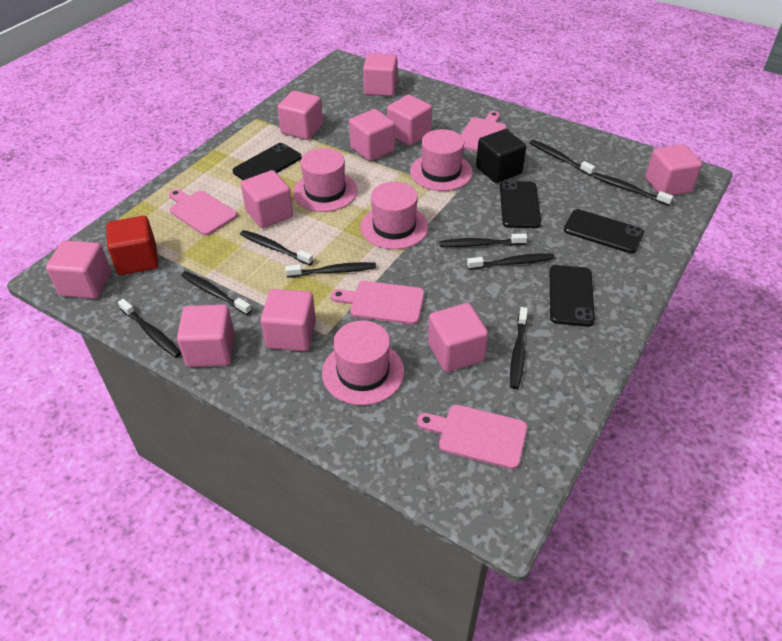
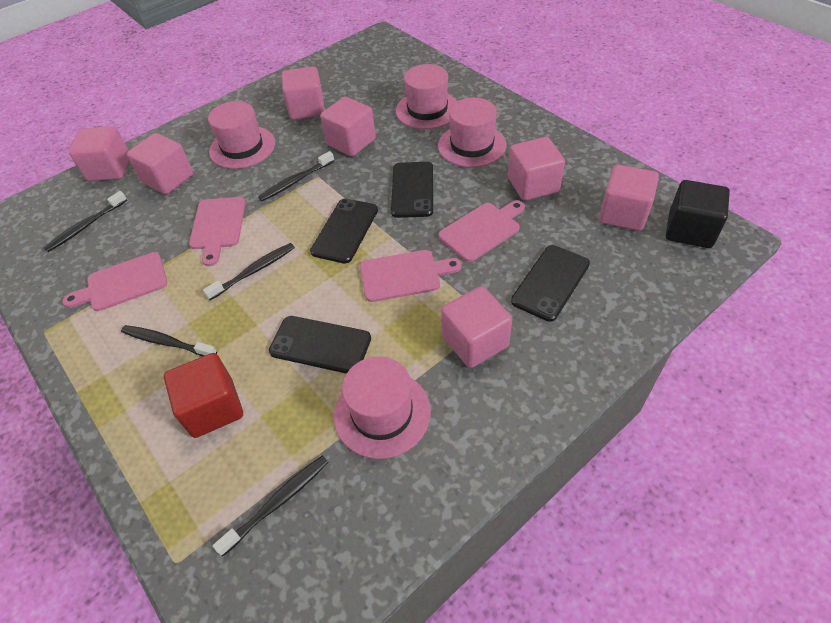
black toothbrush: 9 -> 5
pink cube: 10 -> 7

